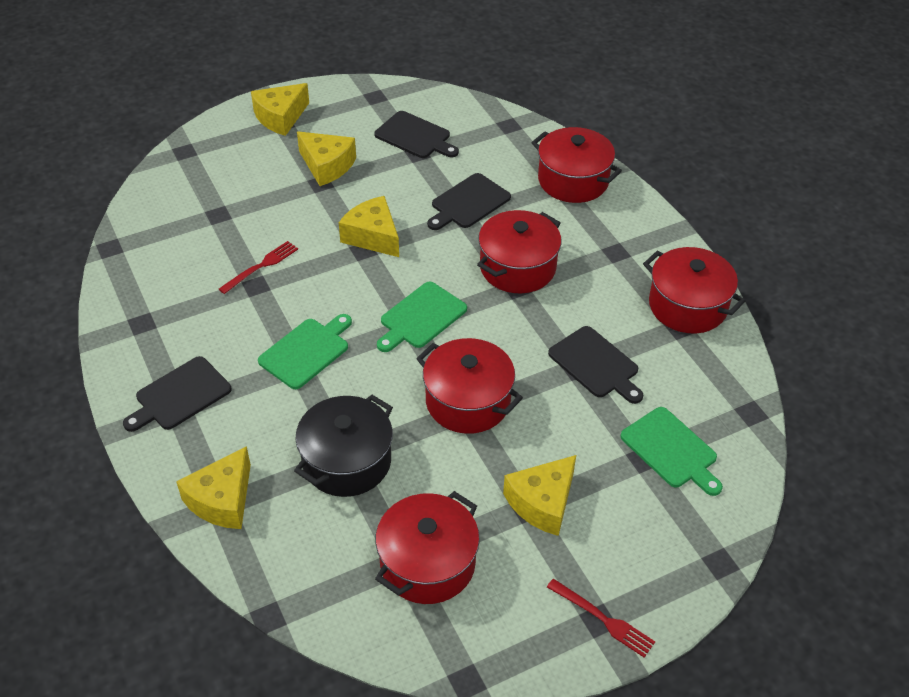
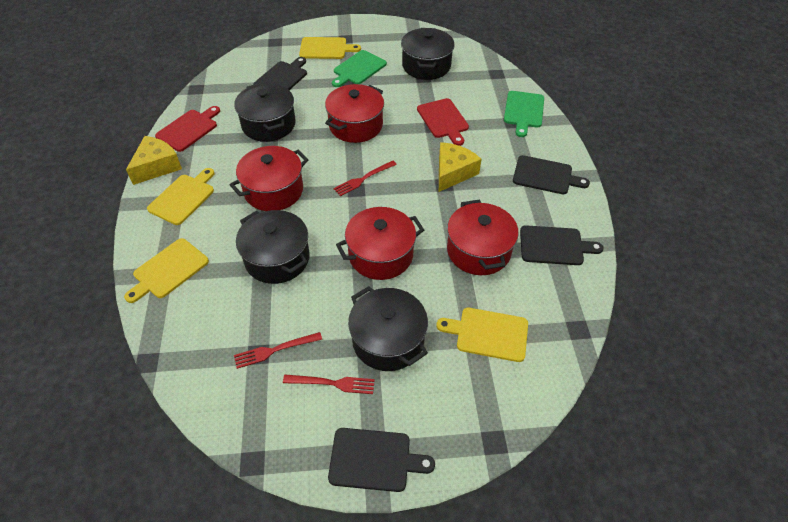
black pot: 1 -> 4
green cutting board: 3 -> 2
red cutting board: 0 -> 2
red fork: 2 -> 3
red pot: 5 -> 4
yellow cheese: 5 -> 2
yellow cutting board: 0 -> 4

